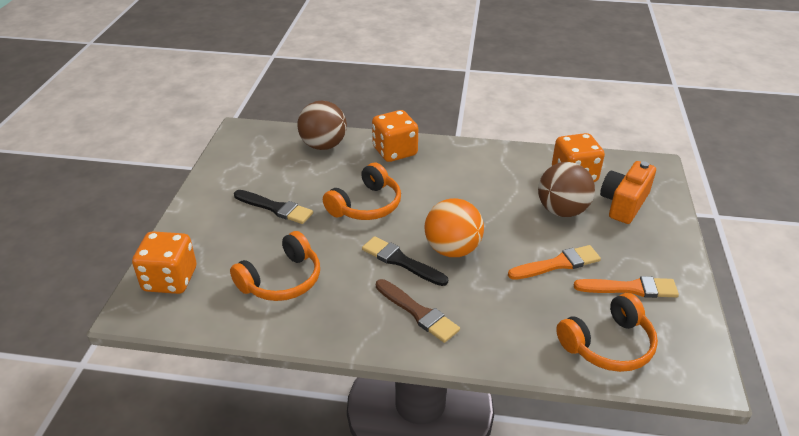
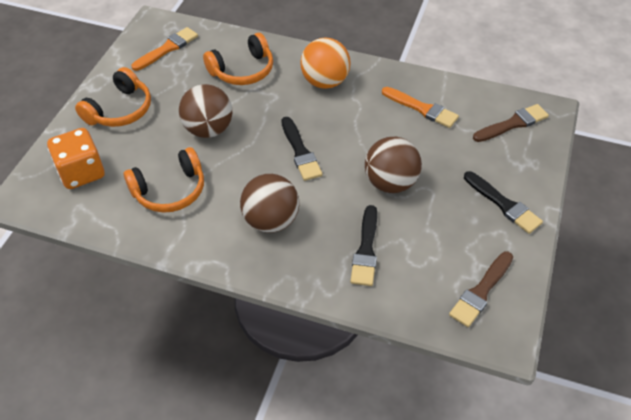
black brush: 2 -> 3
brown ball: 2 -> 3
brown brush: 1 -> 2
orange camera: 1 -> 0
orange dice: 3 -> 1

